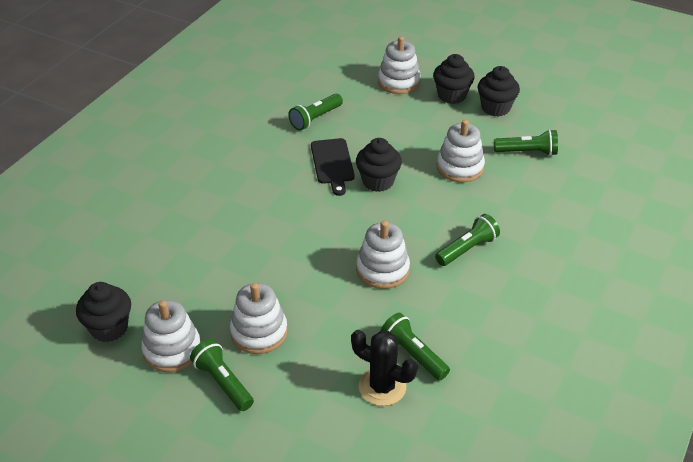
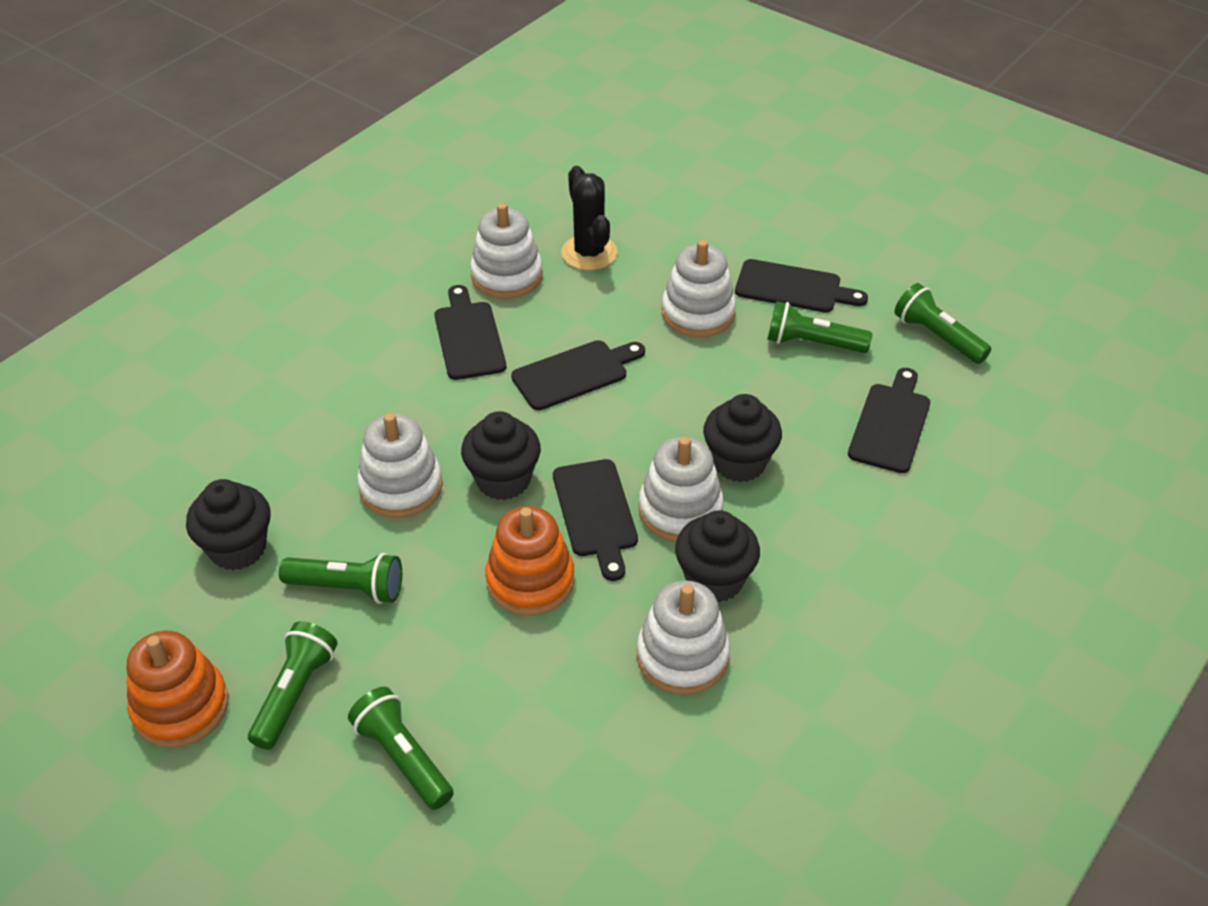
black cutting board: 1 -> 5
orange stacking toy: 0 -> 2

